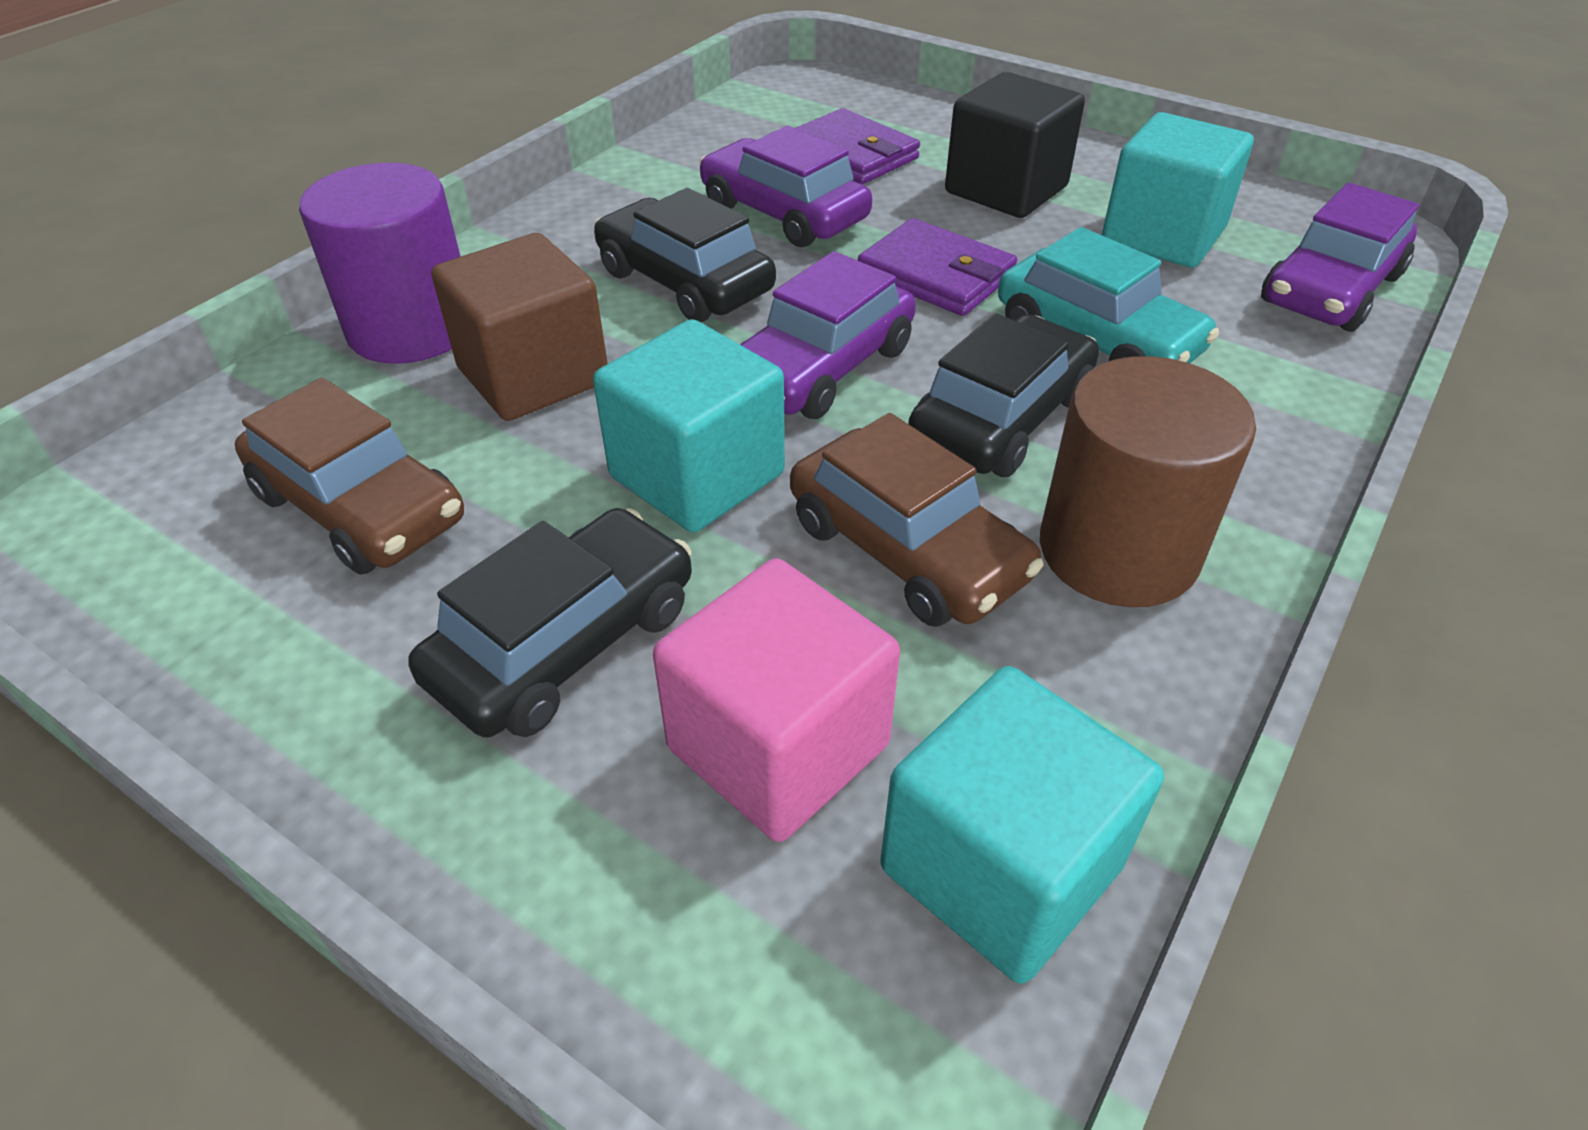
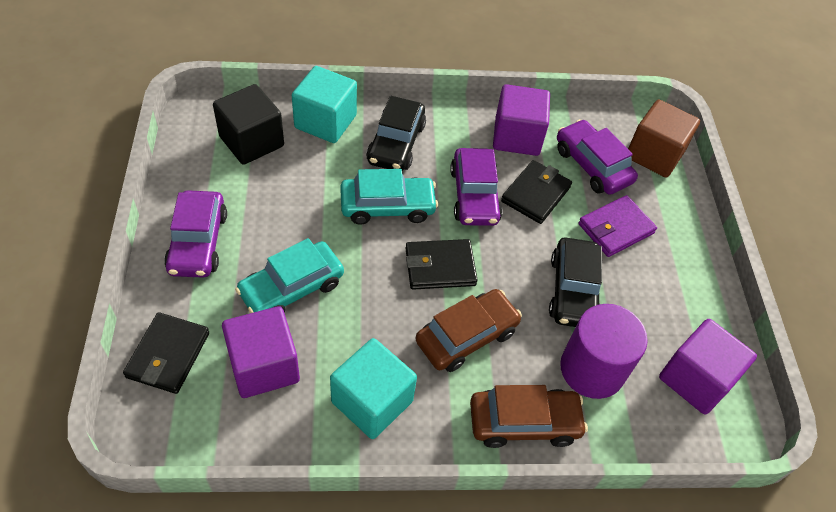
black car: 3 -> 2
black wallet: 0 -> 3
brown cylinder: 1 -> 0
pink cube: 1 -> 0
purple cube: 0 -> 3
purple wallet: 2 -> 1
turquoise car: 1 -> 2
turquoise cube: 3 -> 2

